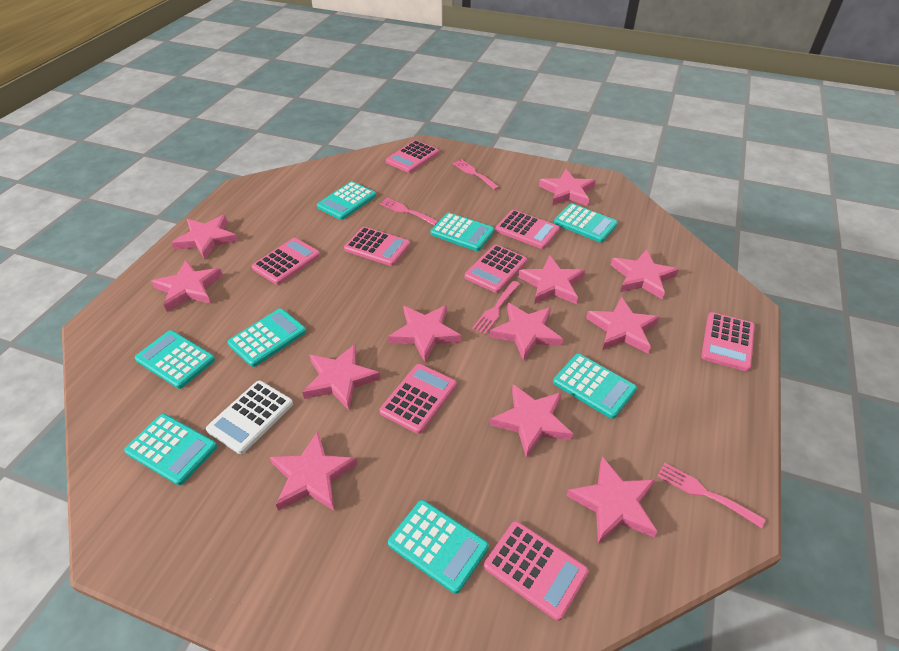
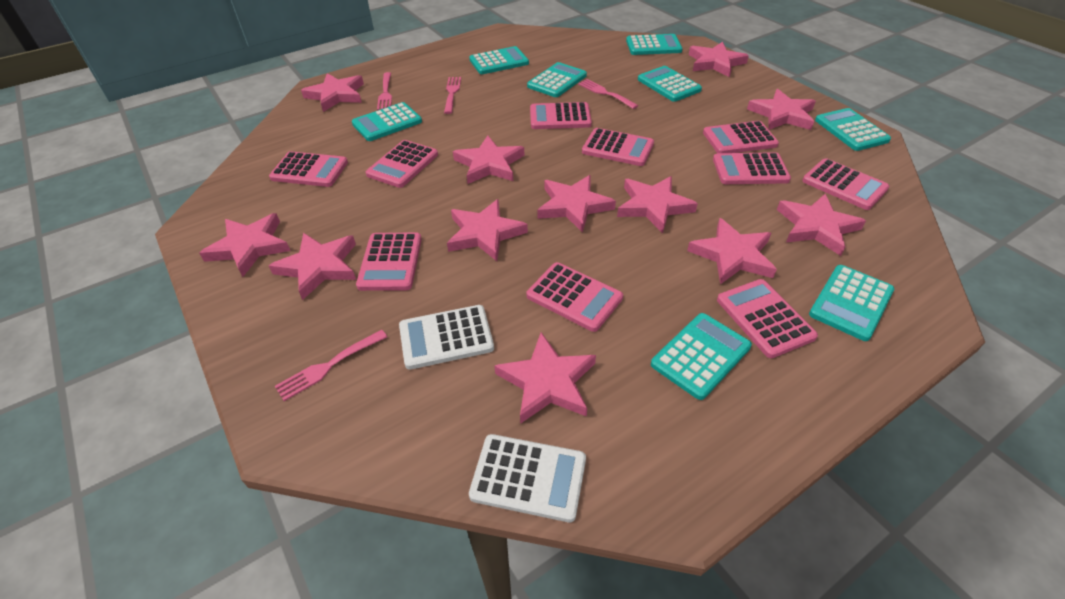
pink calculator: 8 -> 10
white calculator: 1 -> 2

